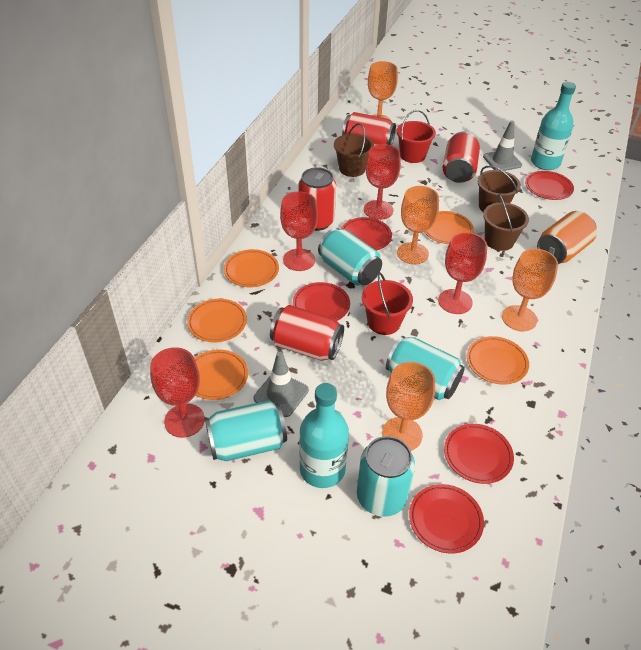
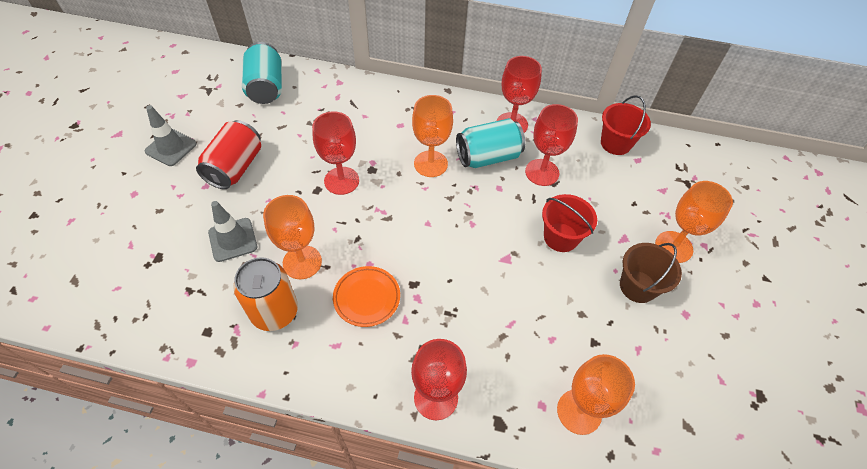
brown bucket: 3 -> 1
orange plate: 5 -> 1
red can: 4 -> 1
red plate: 5 -> 0
turquoise bottle: 2 -> 0
turquoise can: 4 -> 2

